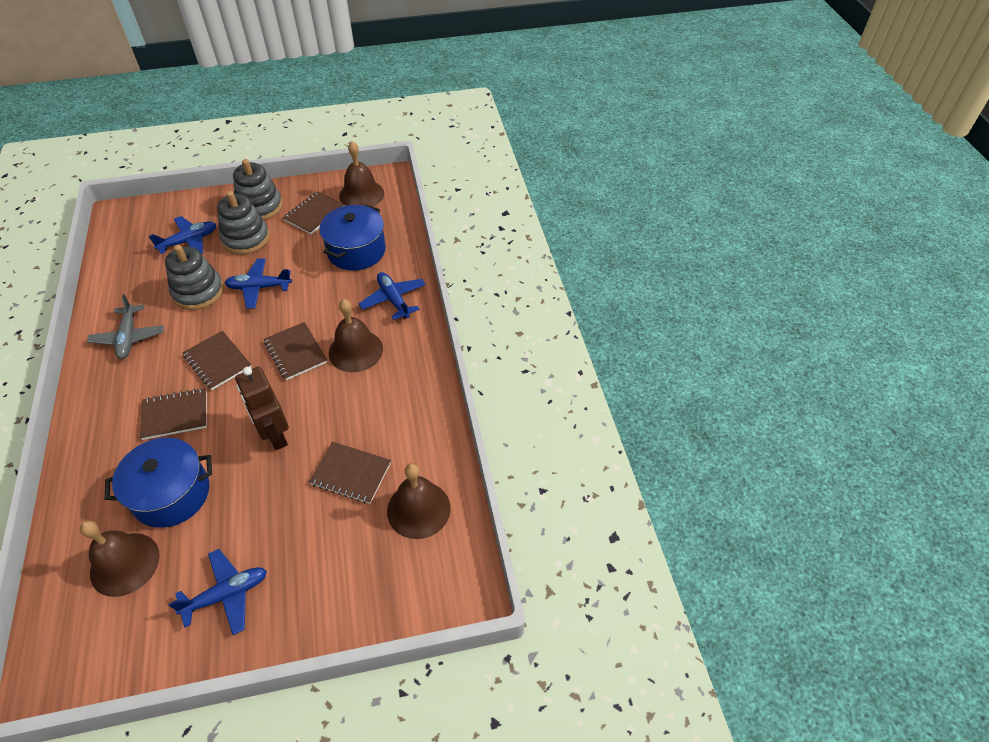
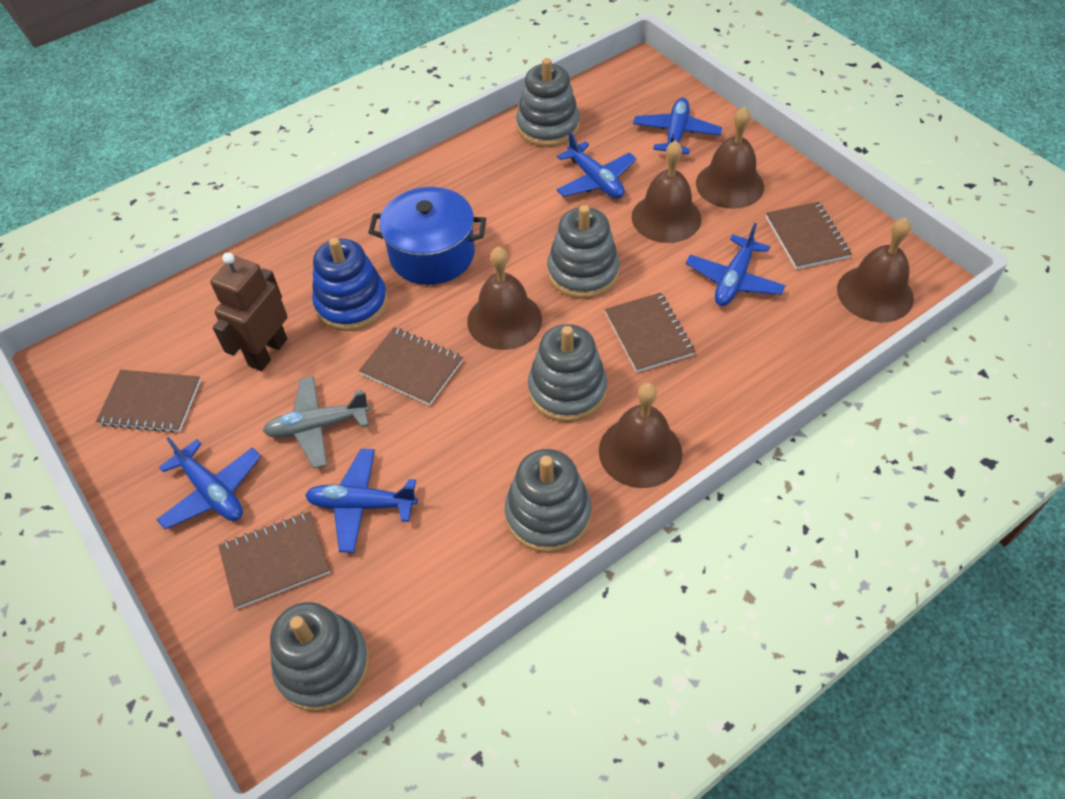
blue plane: 4 -> 5
blue pot: 2 -> 1
blue stacking toy: 0 -> 1
brown bell: 4 -> 5
grey stacking toy: 3 -> 5

